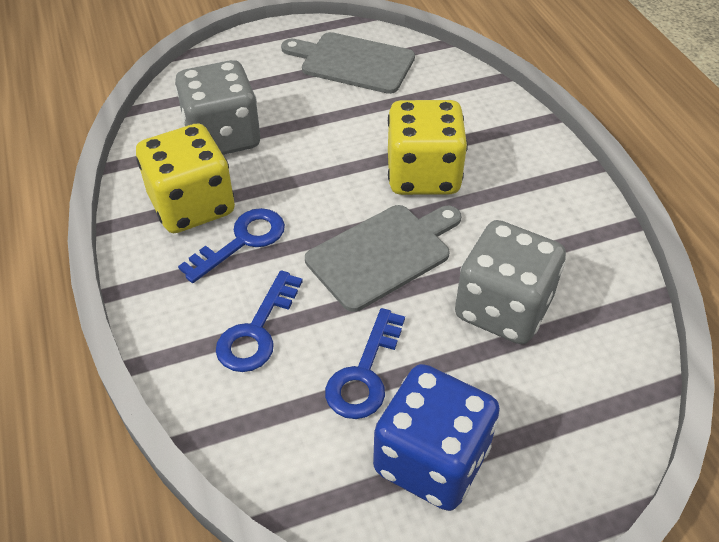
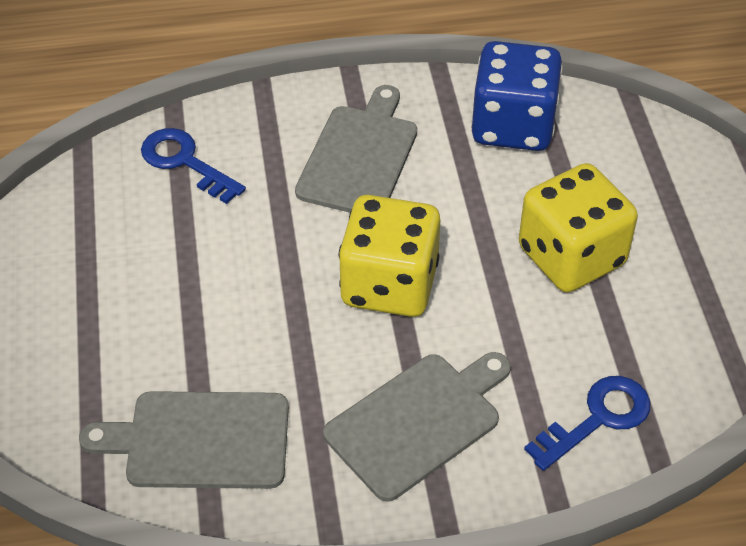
blue key: 3 -> 2
grey cutting board: 2 -> 3
grey dice: 2 -> 0

